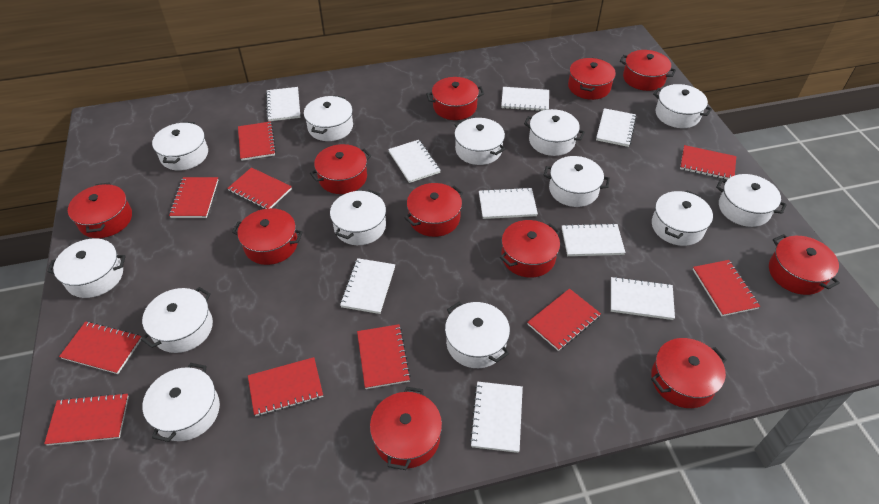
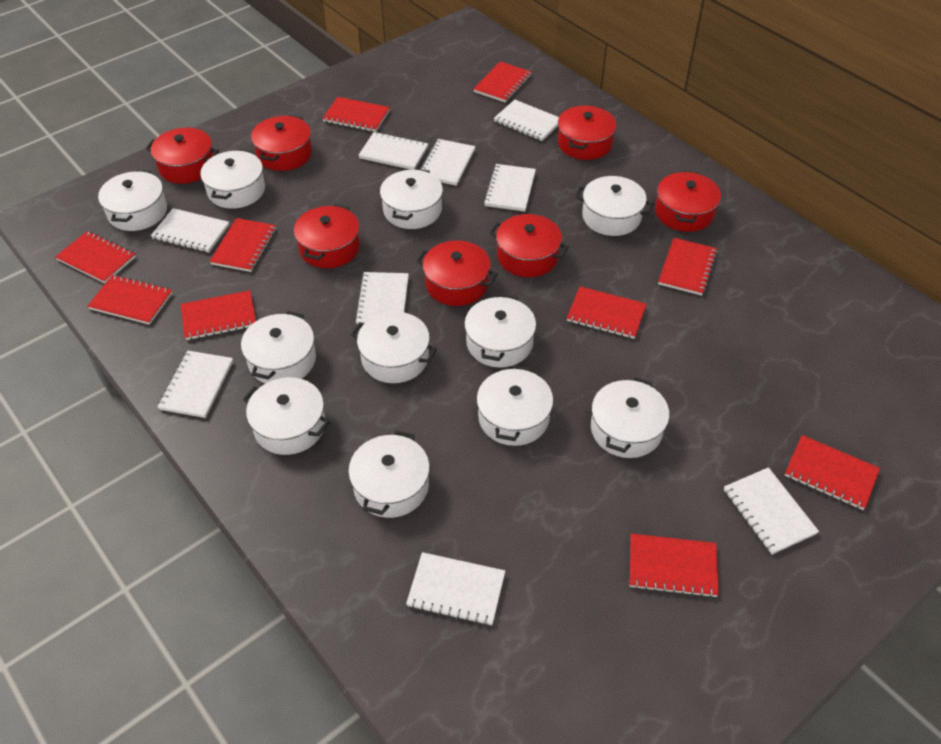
red pot: 11 -> 7
white pot: 13 -> 11

